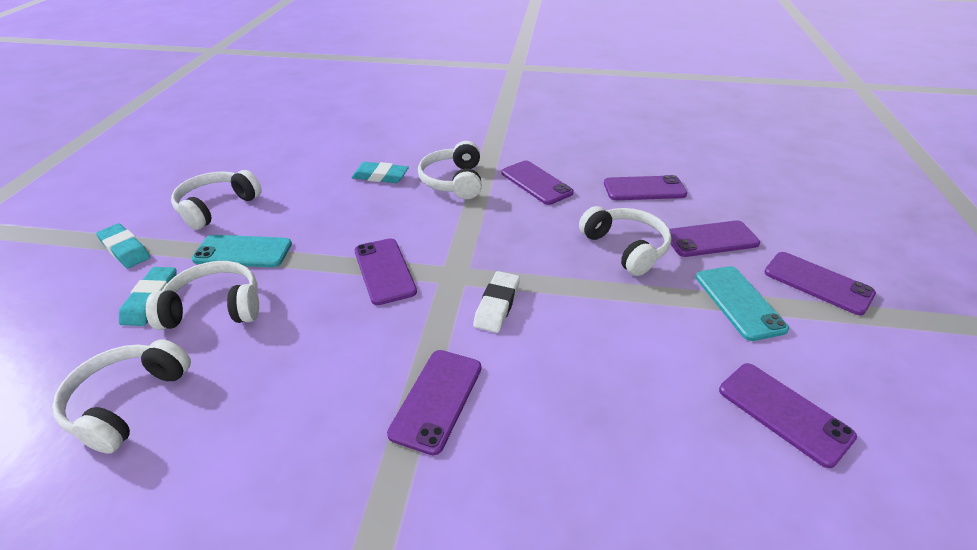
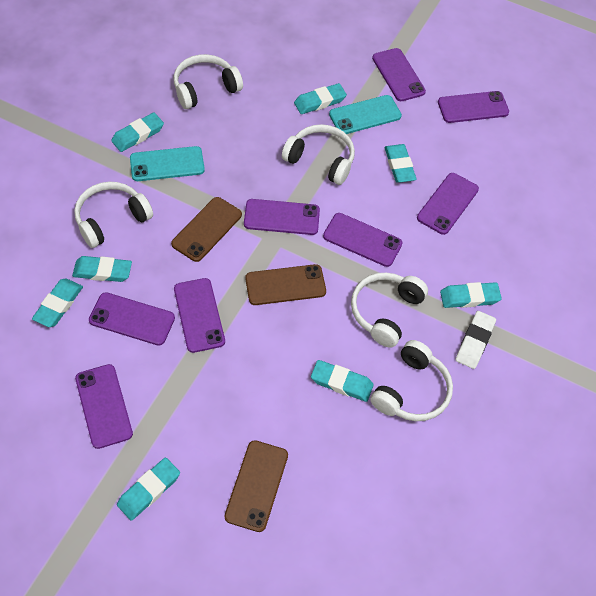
brown phone: 0 -> 3
purple phone: 7 -> 8
turquoise eraser: 3 -> 8

